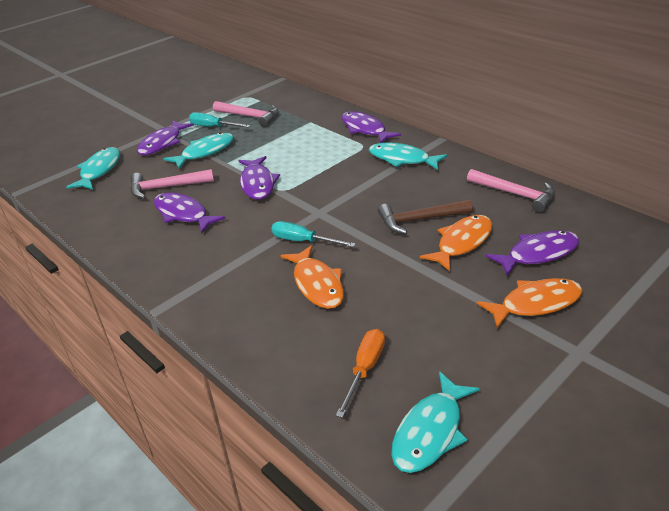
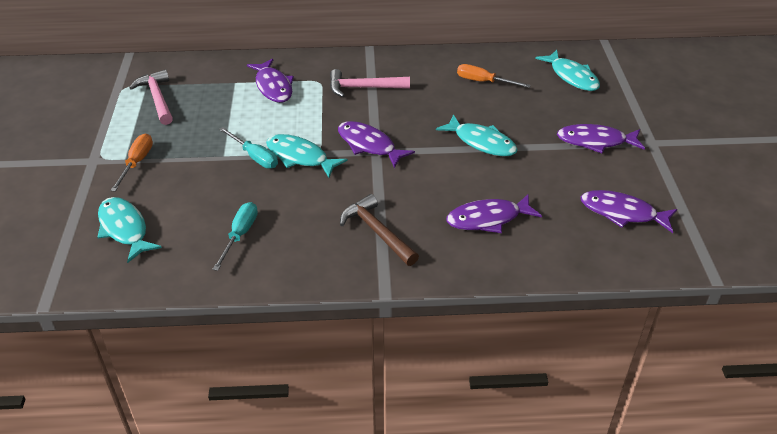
orange fish: 3 -> 0
orange screwdriver: 1 -> 2
pink hammer: 3 -> 2

